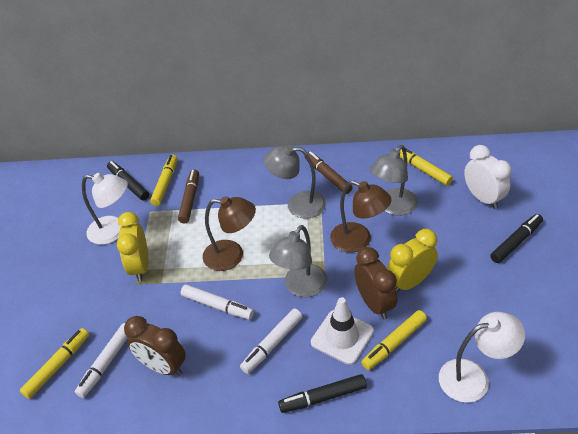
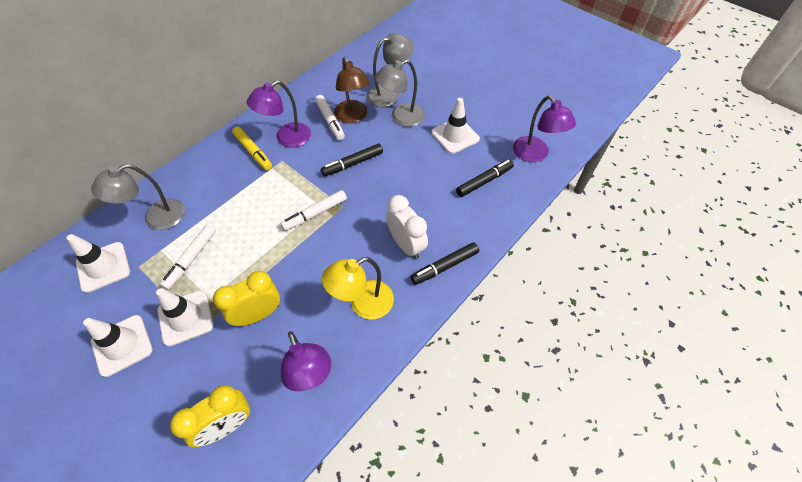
brown clock: 2 -> 0
brown lamp: 2 -> 1
brown marker: 2 -> 0
purple lamp: 0 -> 3
white lamp: 2 -> 0
white traffic cone: 1 -> 4
yellow lamp: 0 -> 1
yellow marker: 4 -> 1

